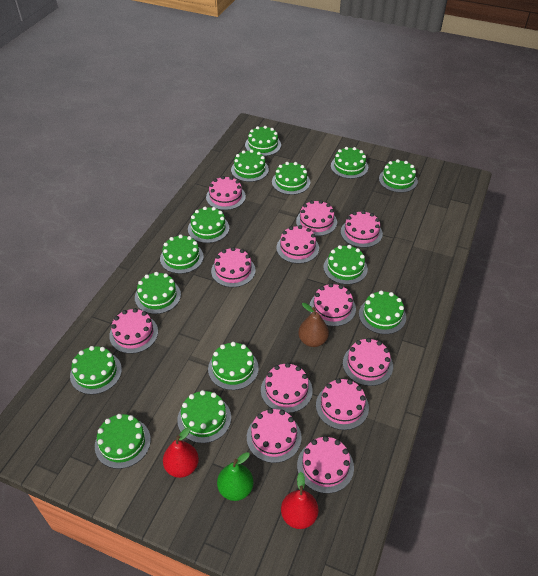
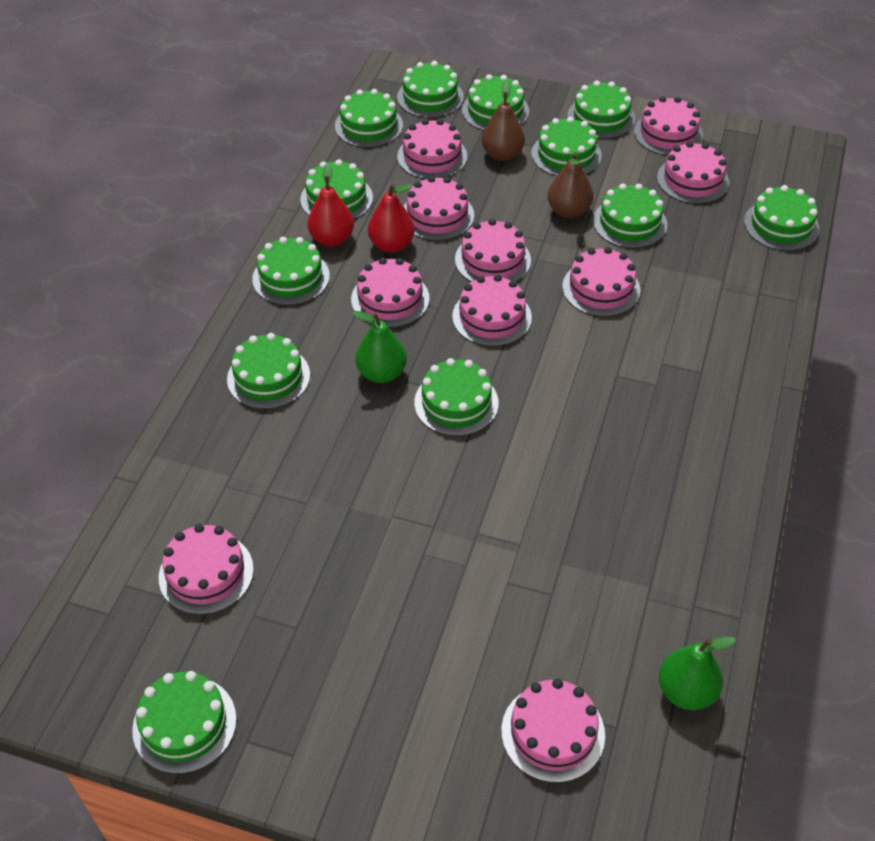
brown pear: 1 -> 2
green cake: 14 -> 12
green pear: 1 -> 2
pink cake: 12 -> 10

